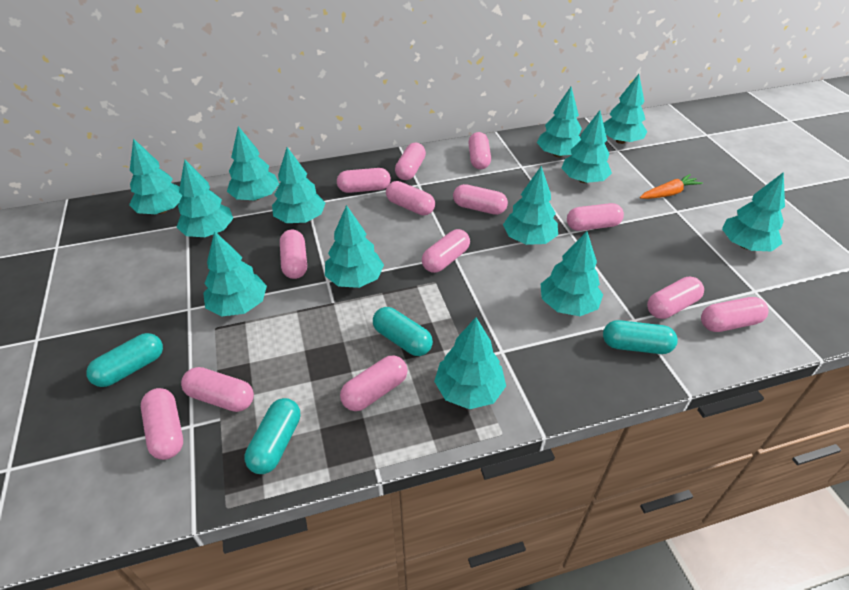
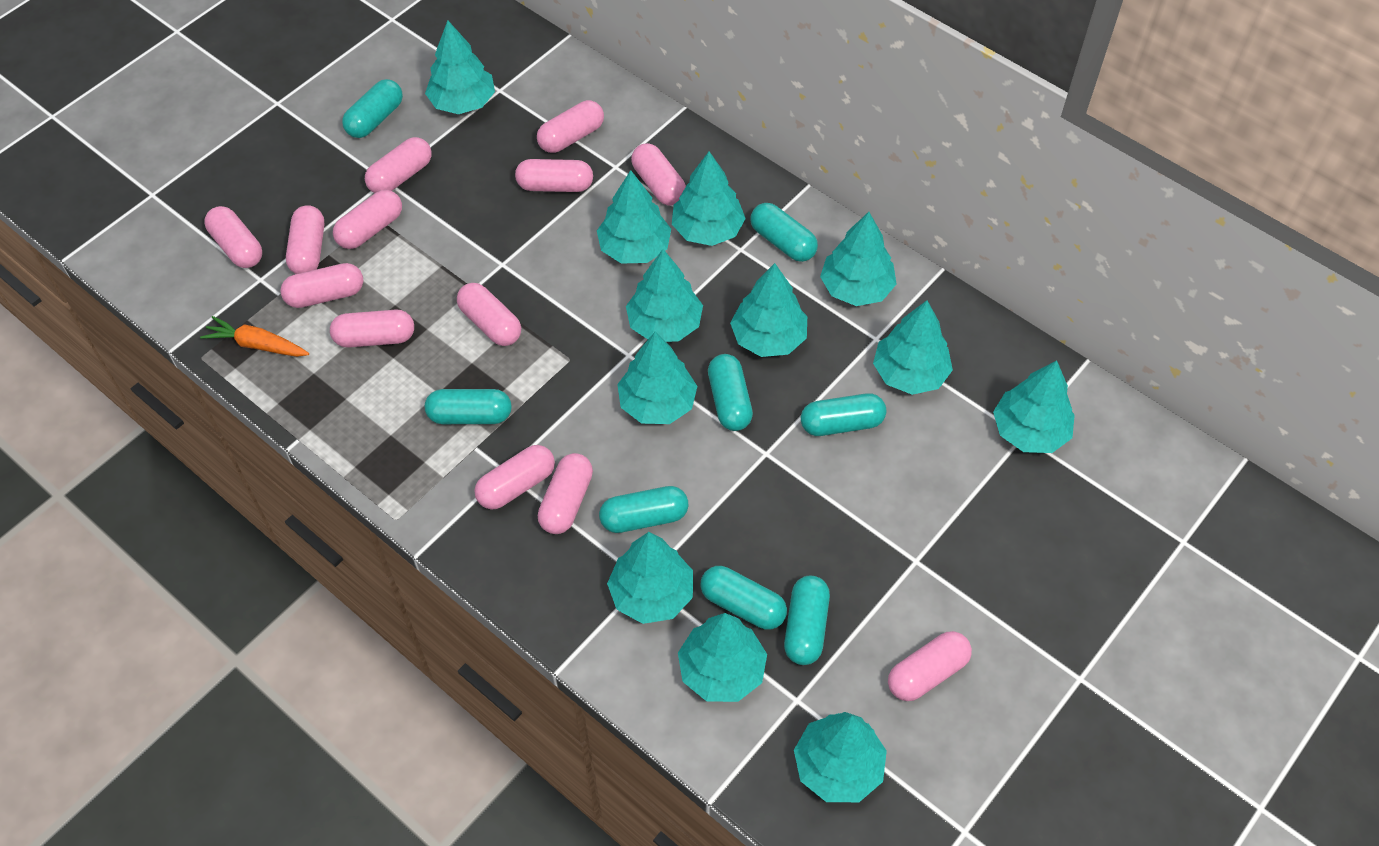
turquoise capsule: 4 -> 8
turquoise tree: 13 -> 12

